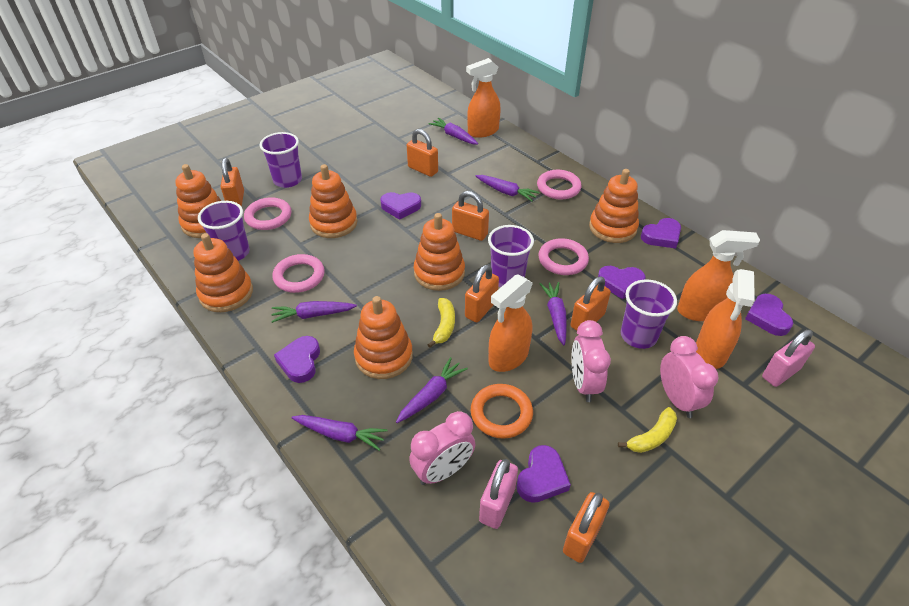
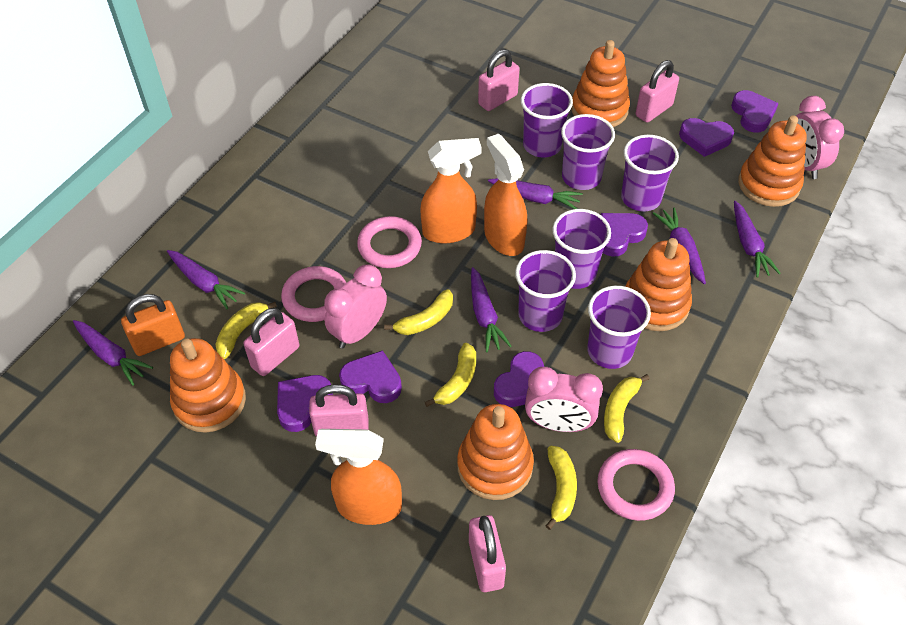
orange padlock: 6 -> 1
orange ring: 1 -> 0
orange spray bottle: 4 -> 3
orange stacking toy: 6 -> 5
pink padlock: 2 -> 5
pink ring: 4 -> 3
purple cup: 4 -> 6
yellow banana: 2 -> 5

